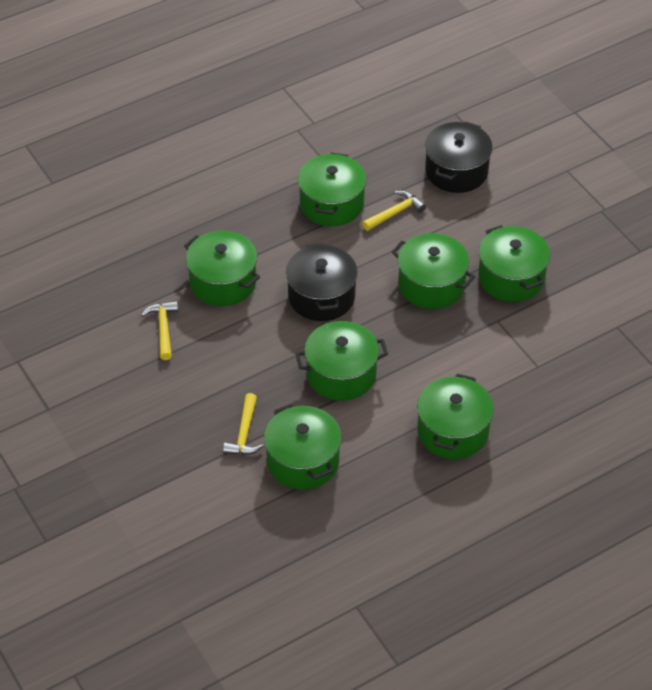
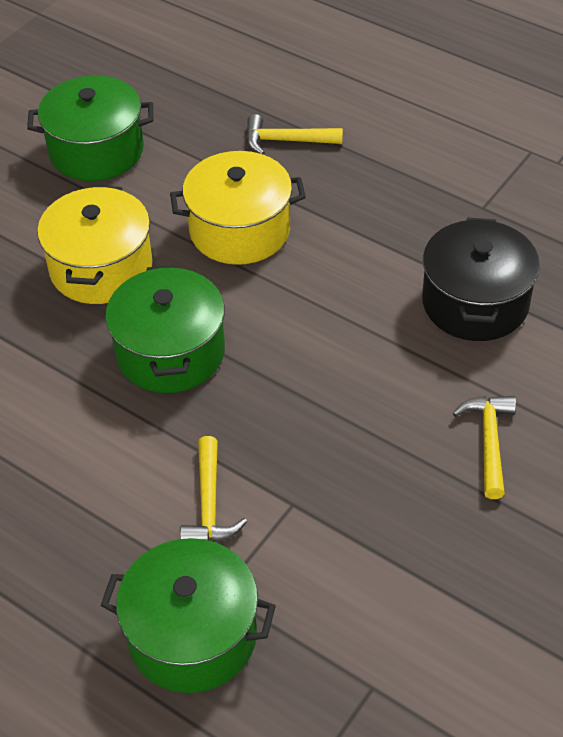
black pot: 2 -> 1
green pot: 7 -> 3
yellow pot: 0 -> 2

